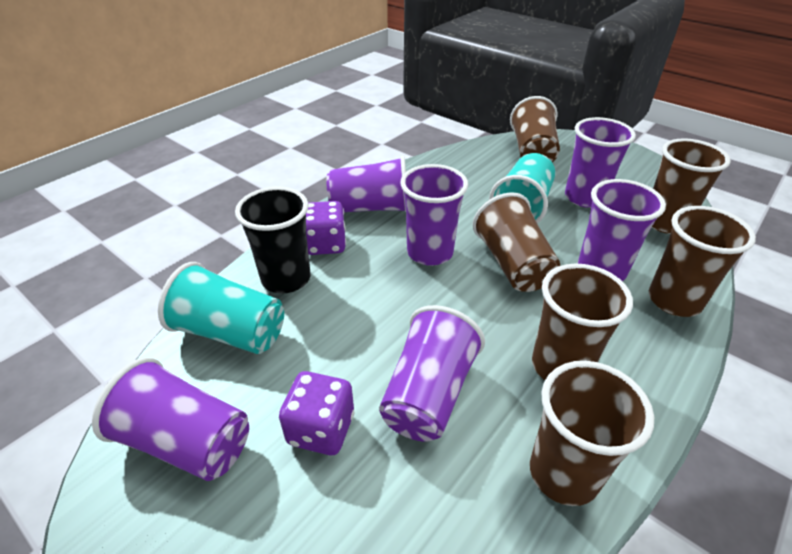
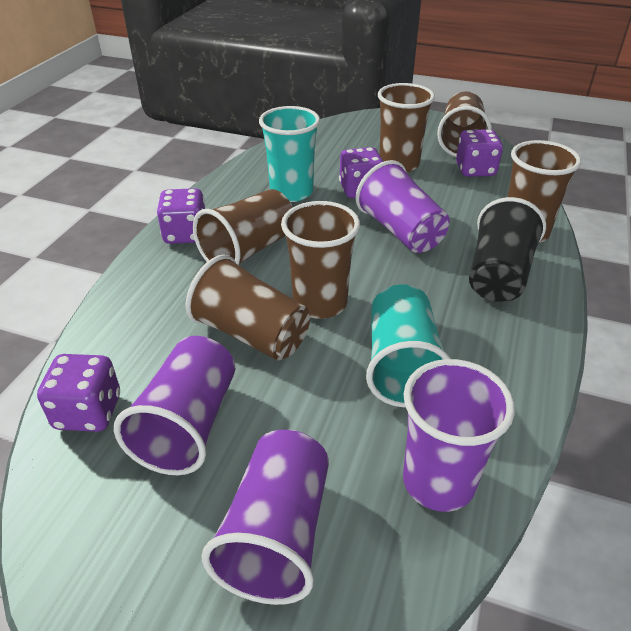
purple cup: 6 -> 4
purple dice: 2 -> 4

